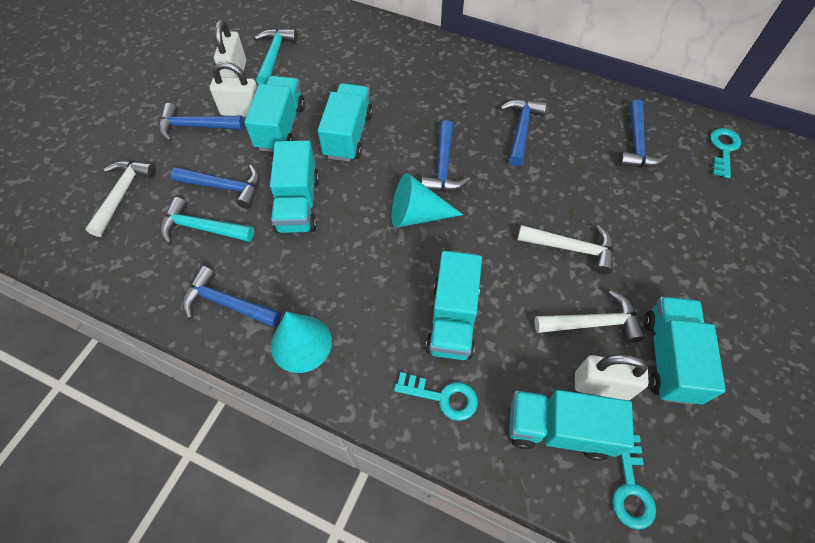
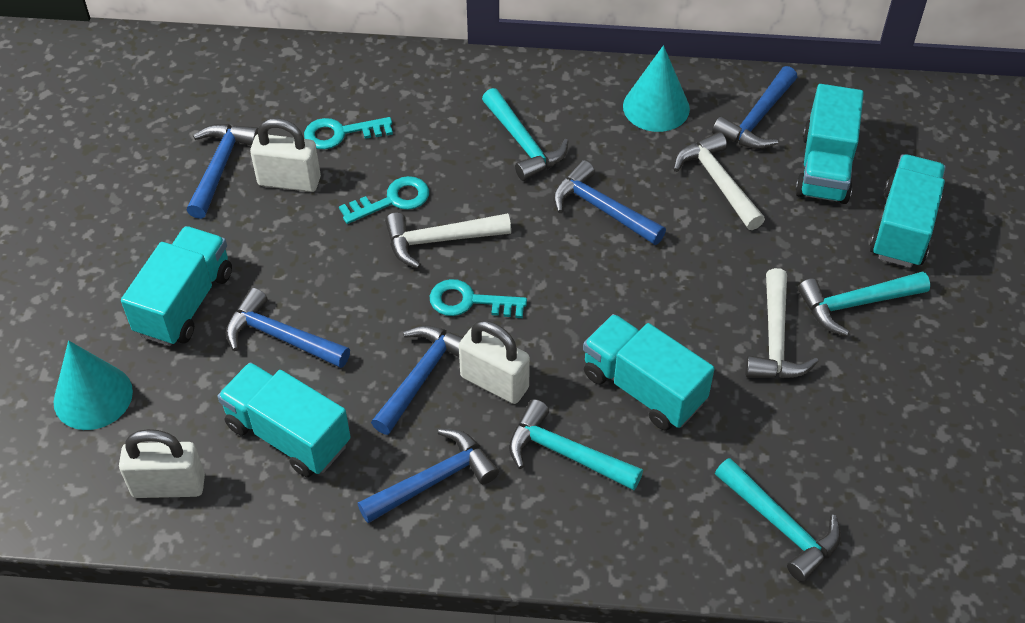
turquoise hammer: 2 -> 4
turquoise truck: 6 -> 5

